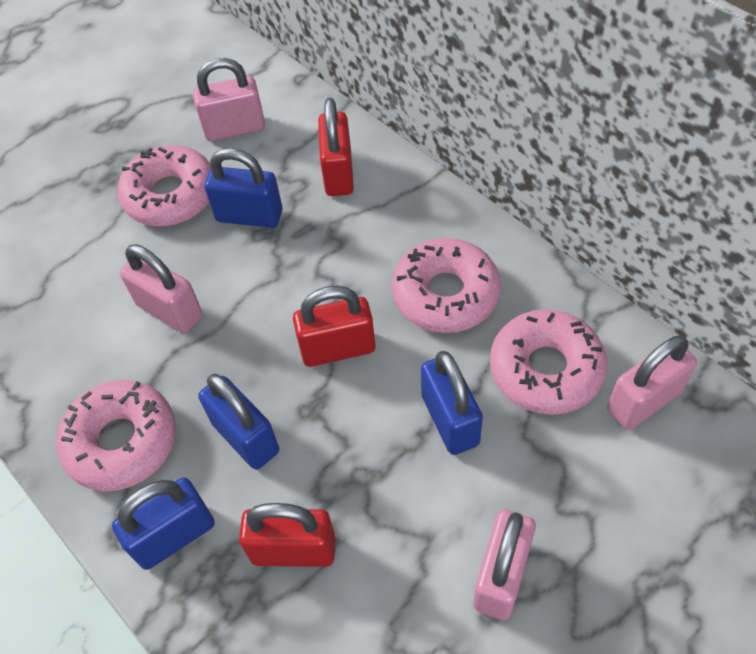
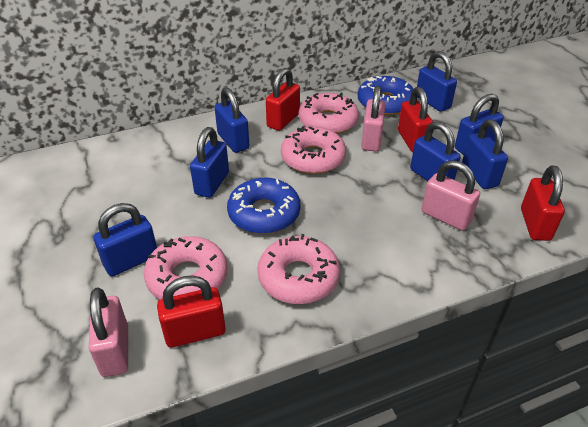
blue donut: 0 -> 2
blue padlock: 4 -> 7
pink padlock: 4 -> 3
red padlock: 3 -> 4

